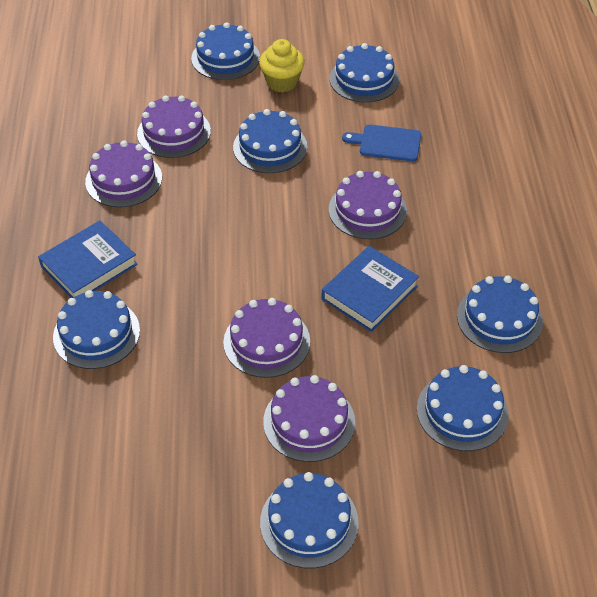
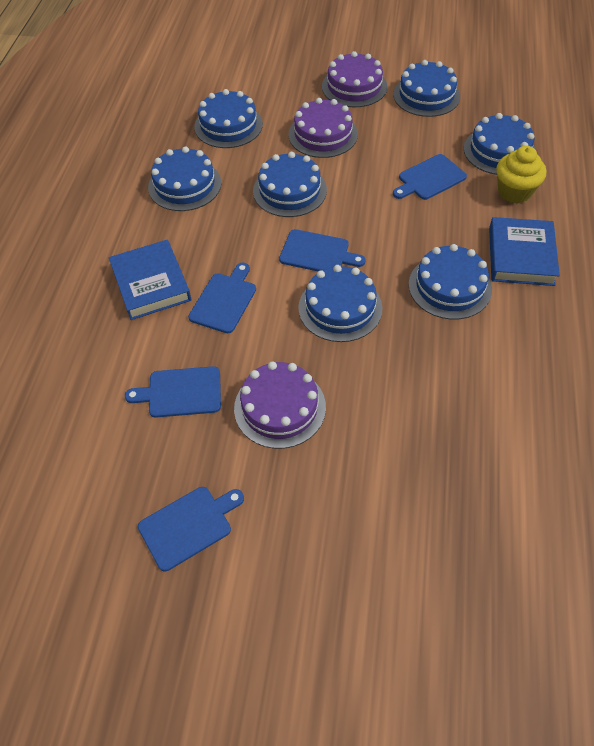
blue cutting board: 1 -> 5
purple cake: 5 -> 3

